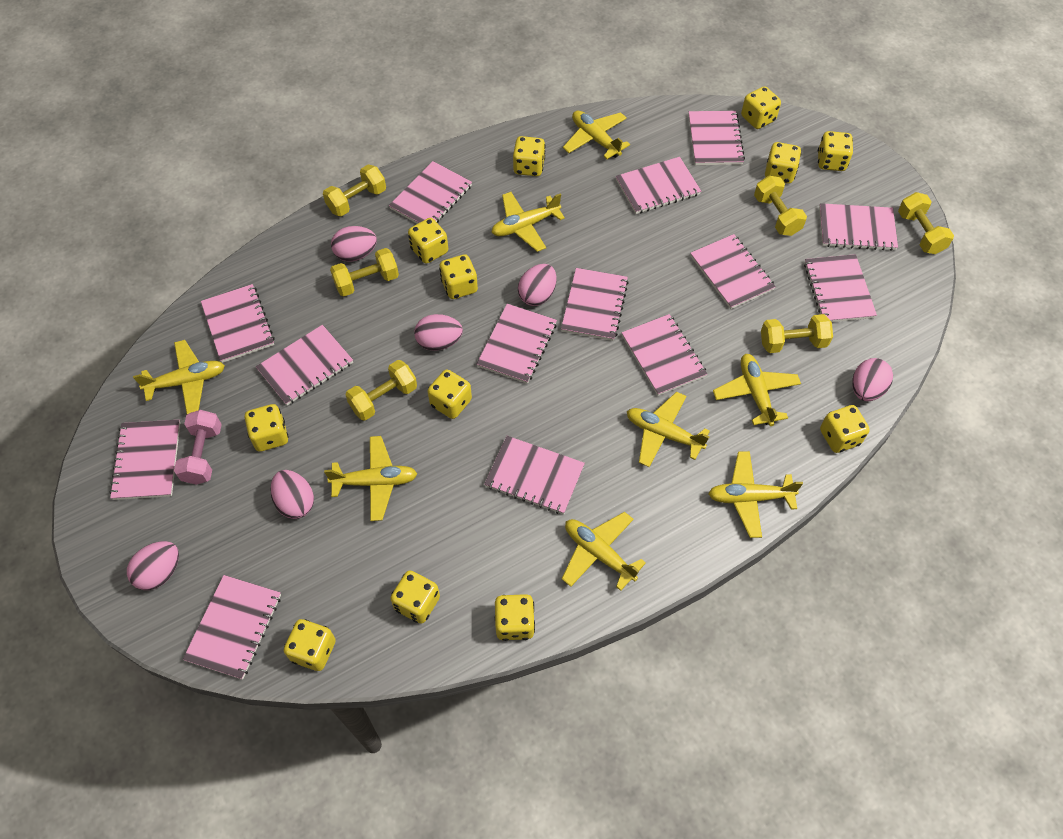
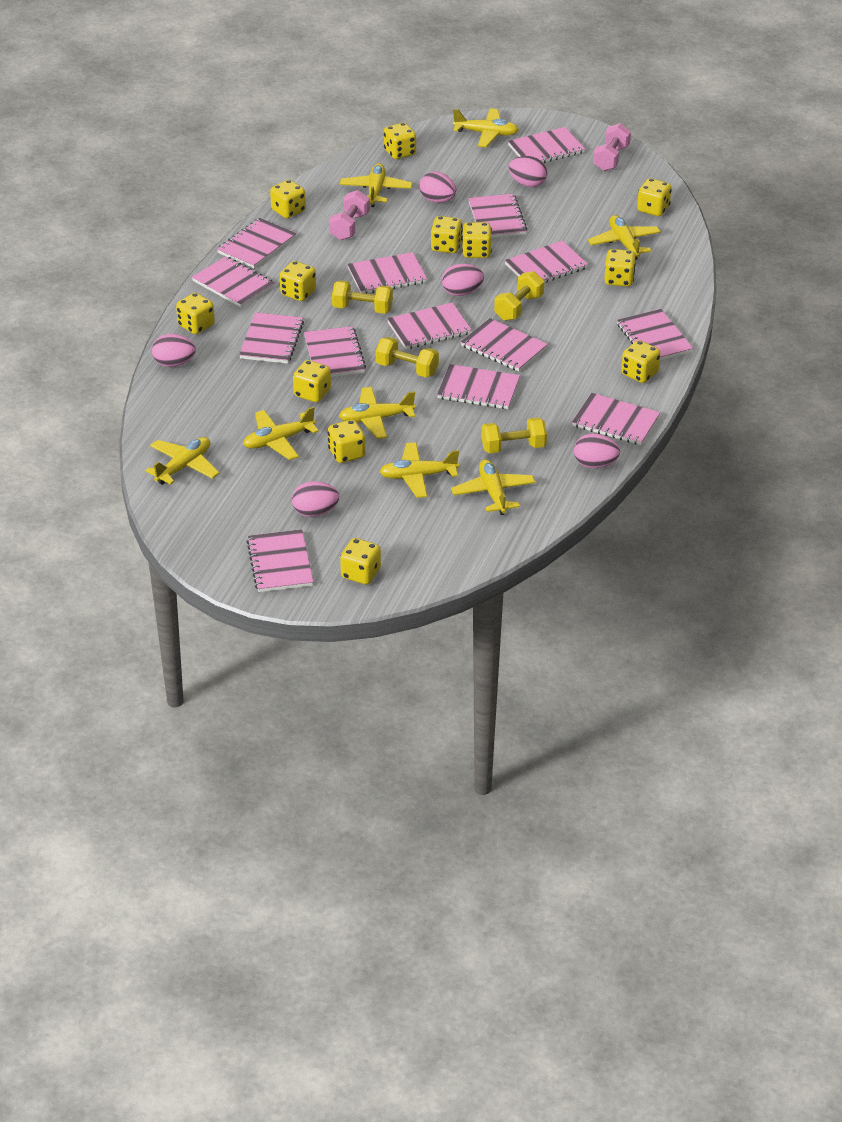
pink dumbbell: 1 -> 2
yellow dumbbell: 6 -> 4

